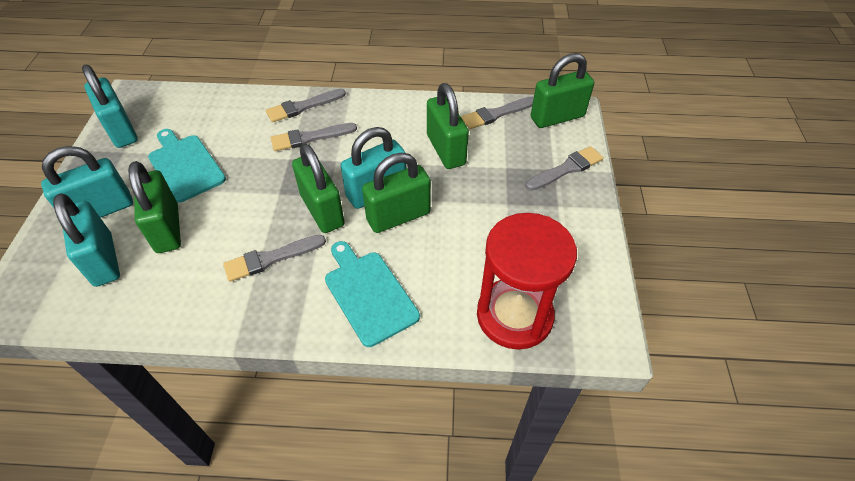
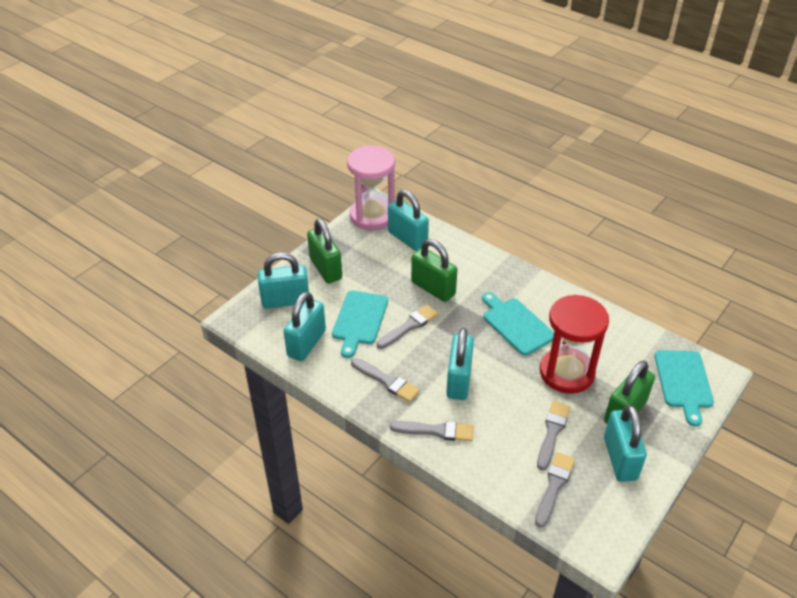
green padlock: 5 -> 3
pink hourglass: 0 -> 1
turquoise cutting board: 2 -> 3
turquoise padlock: 4 -> 5

